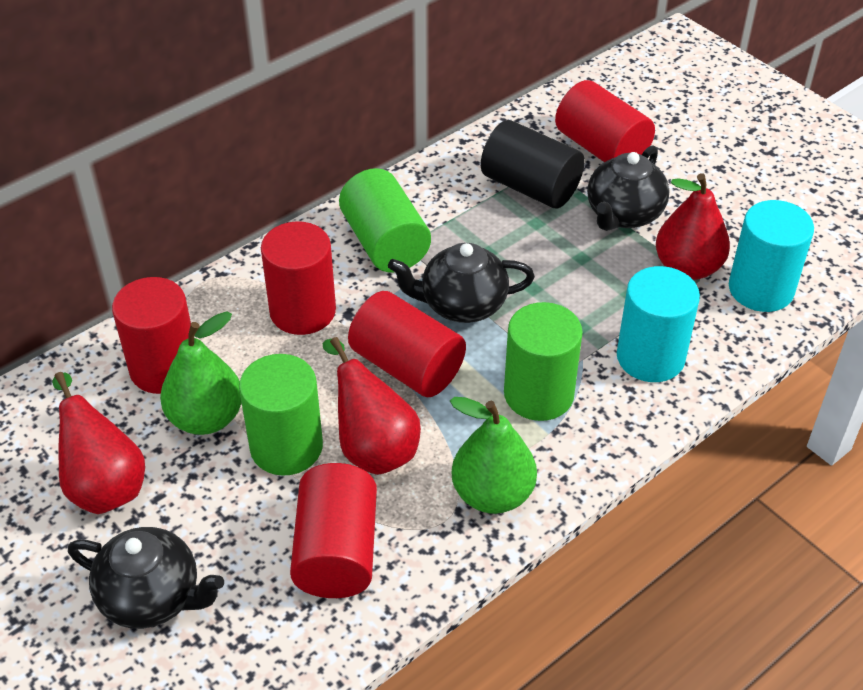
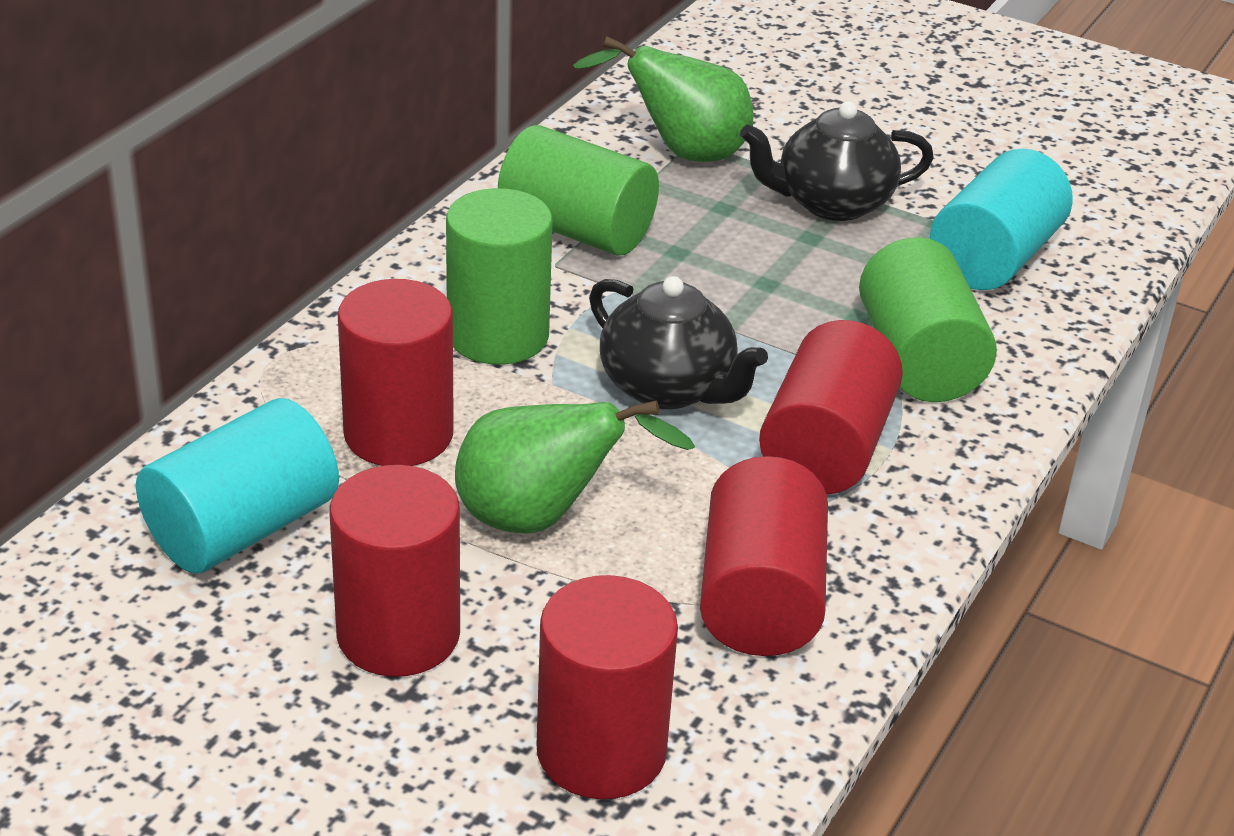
black cylinder: 1 -> 0
black teapot: 3 -> 2
red pear: 3 -> 0

